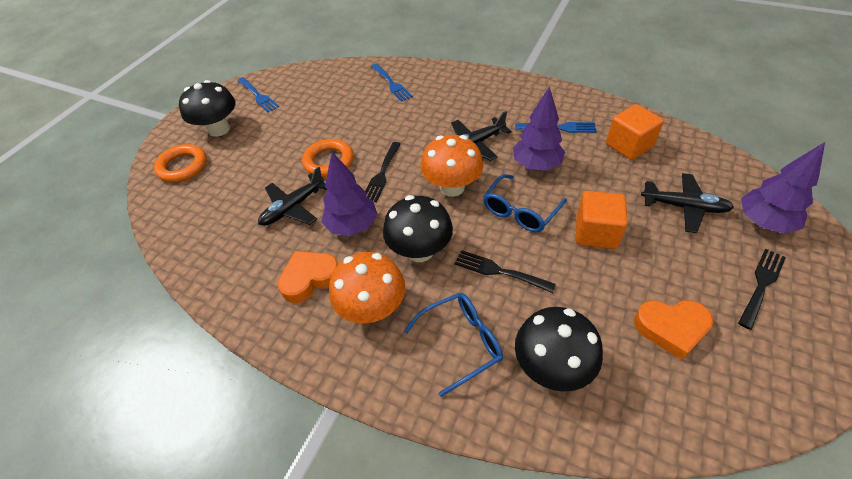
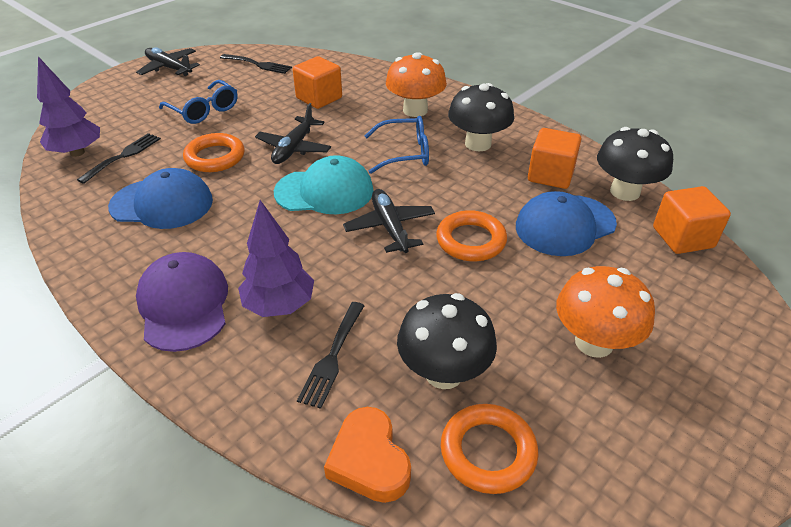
blue cap: 0 -> 2
blue fork: 3 -> 0
orange cube: 2 -> 3
orange heart: 2 -> 1
orange ring: 2 -> 3
purple cap: 0 -> 1
purple tree: 3 -> 2
turquoise cap: 0 -> 1

